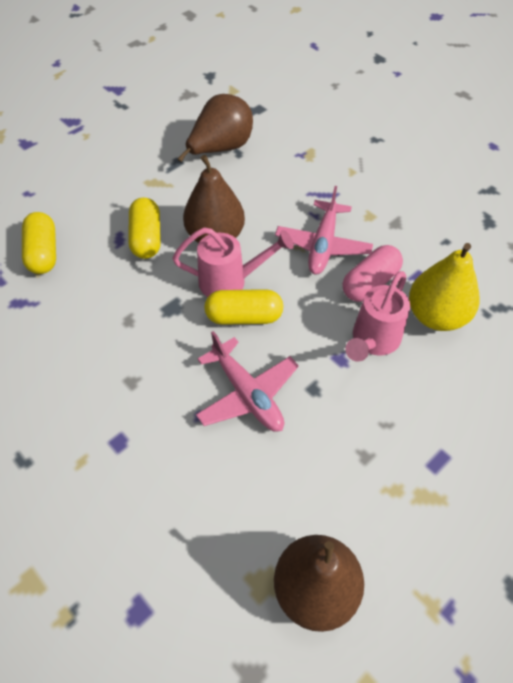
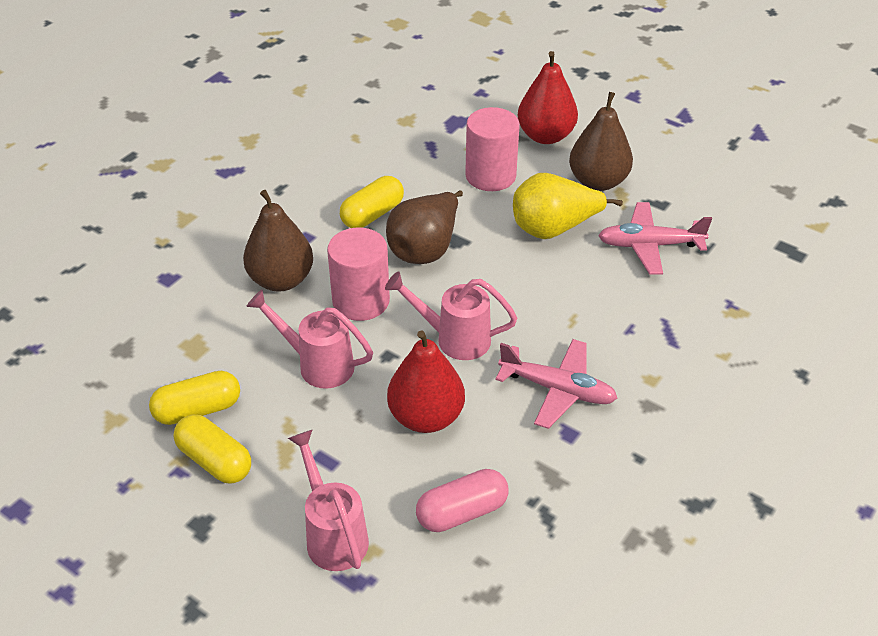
pink cylinder: 0 -> 2
pink watering can: 2 -> 3
red pear: 0 -> 2

